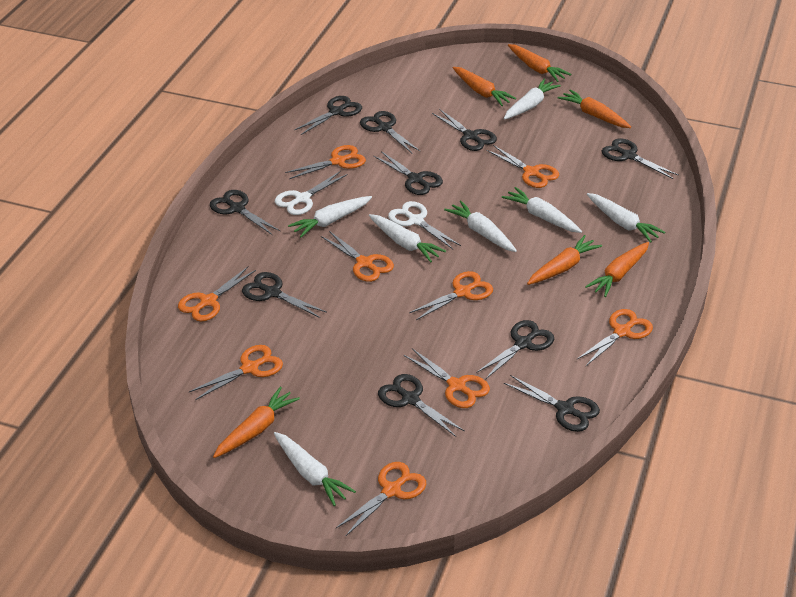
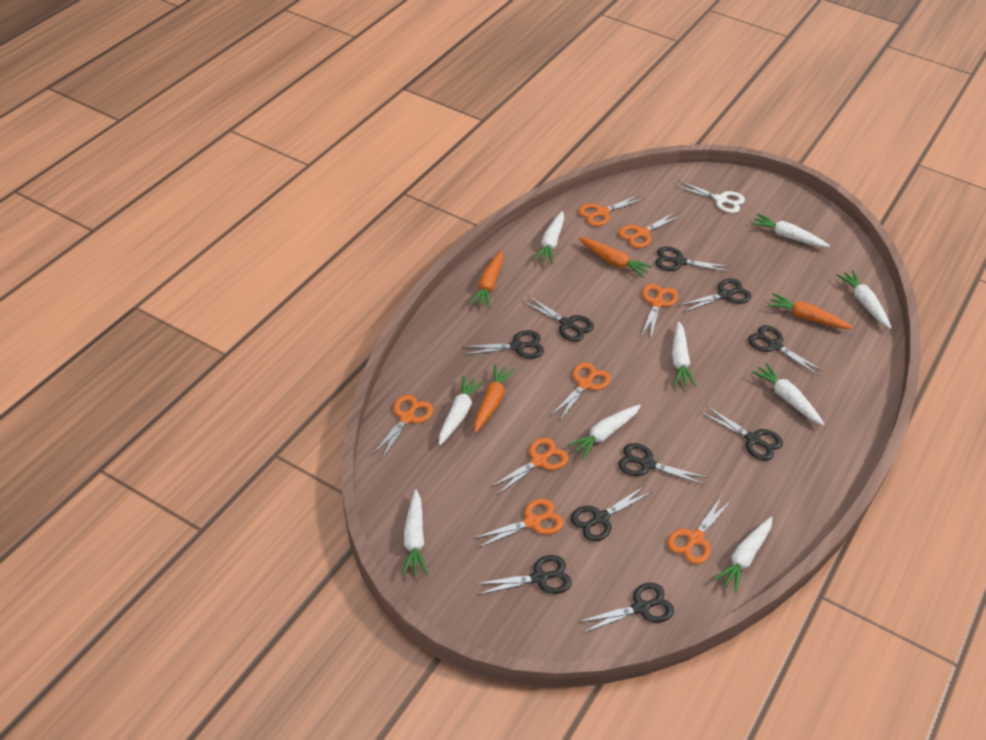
orange carrot: 6 -> 4
orange scissors: 9 -> 8
white carrot: 7 -> 9
white scissors: 2 -> 1

